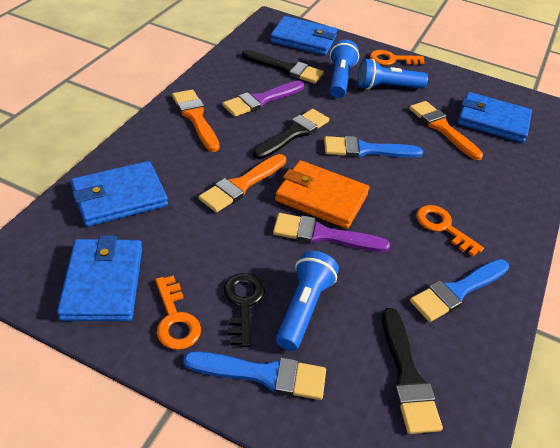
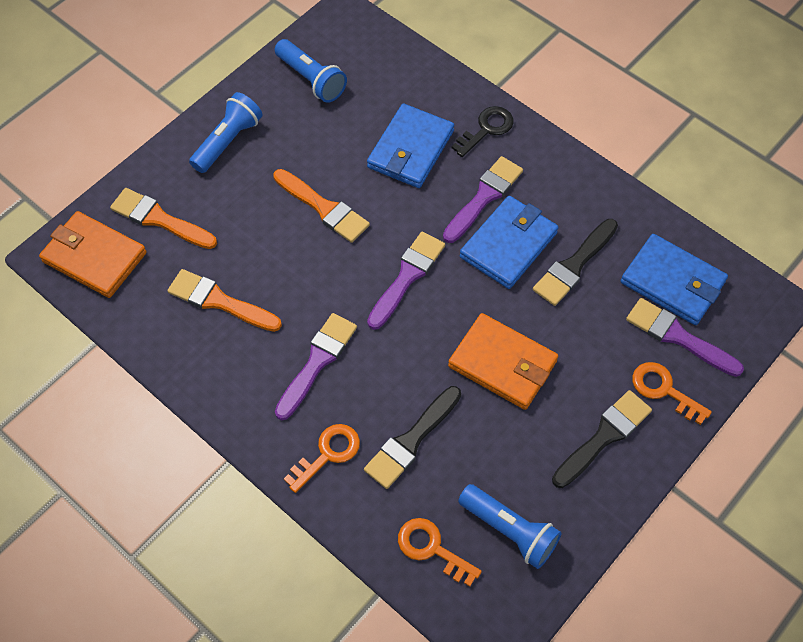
blue brush: 3 -> 0
blue wallet: 4 -> 3
orange wallet: 1 -> 2
purple brush: 2 -> 4

